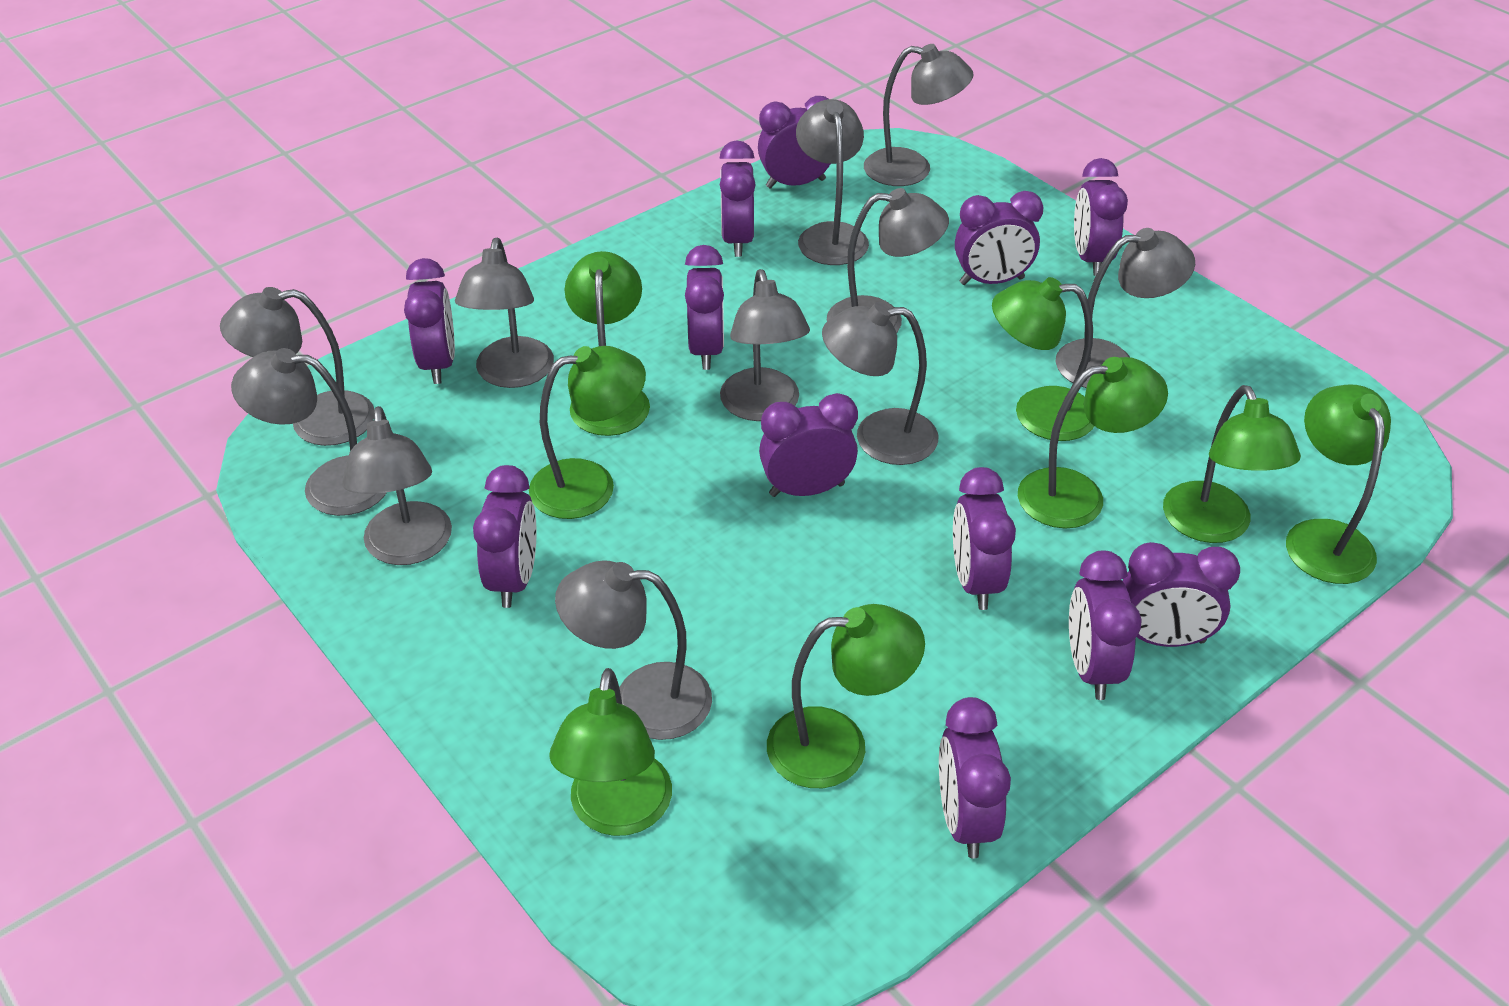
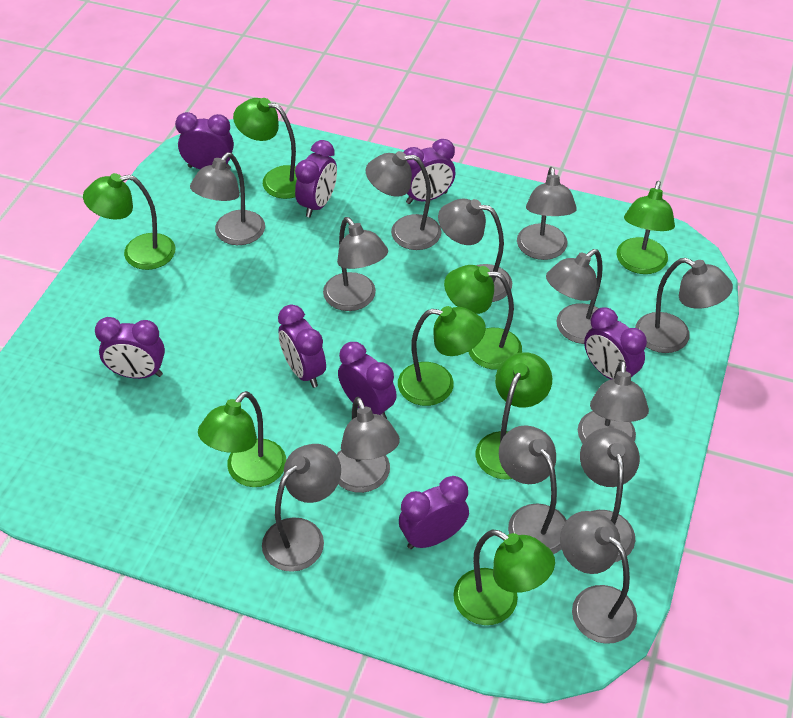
grey lamp: 11 -> 13
purple clock: 12 -> 8

